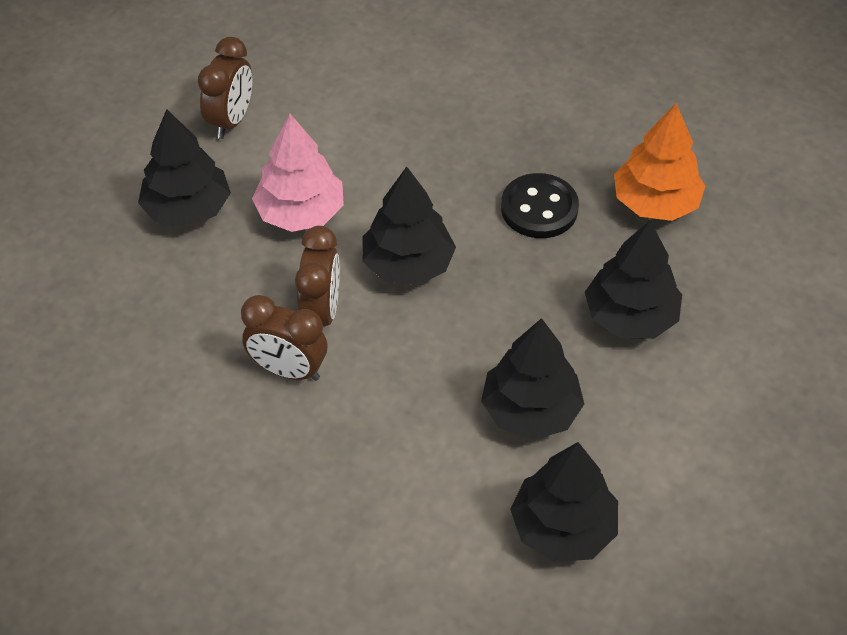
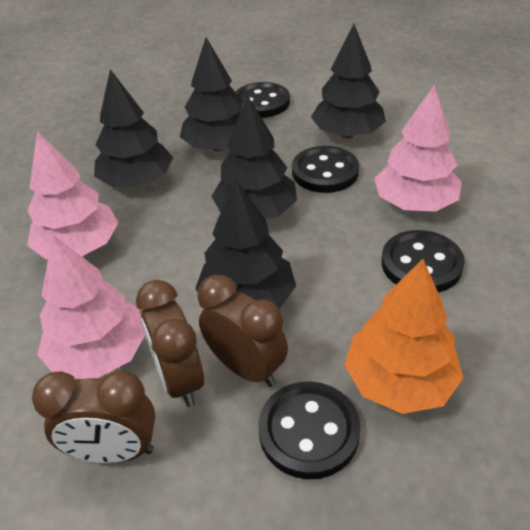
black button: 1 -> 4
pink tree: 1 -> 3

